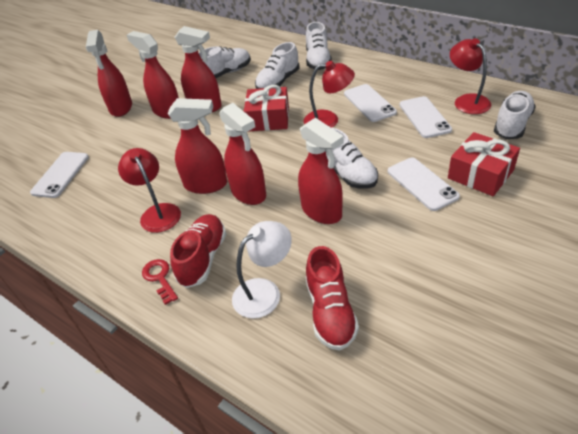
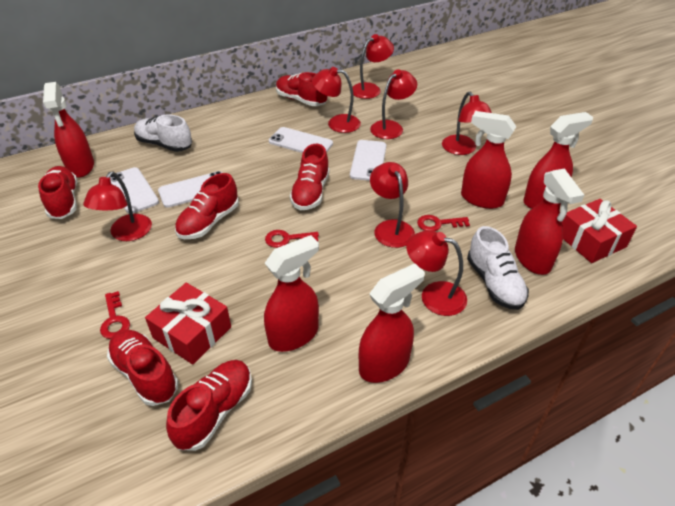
red key: 1 -> 3
red lamp: 3 -> 7
red shoe: 2 -> 6
white lamp: 1 -> 0
white shoe: 5 -> 2

